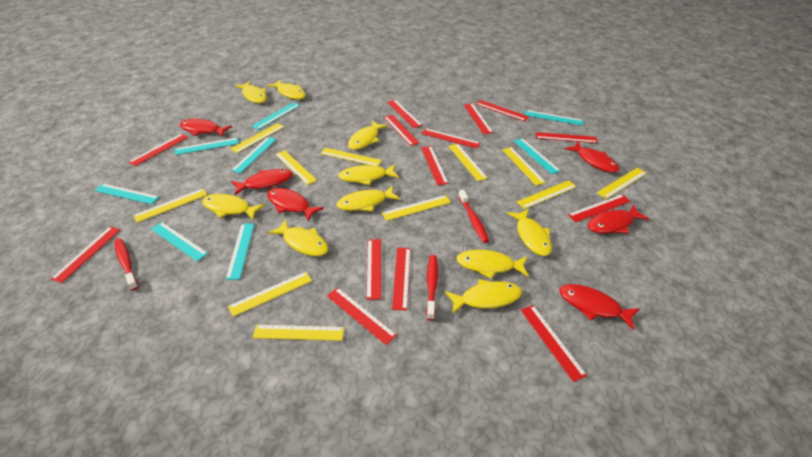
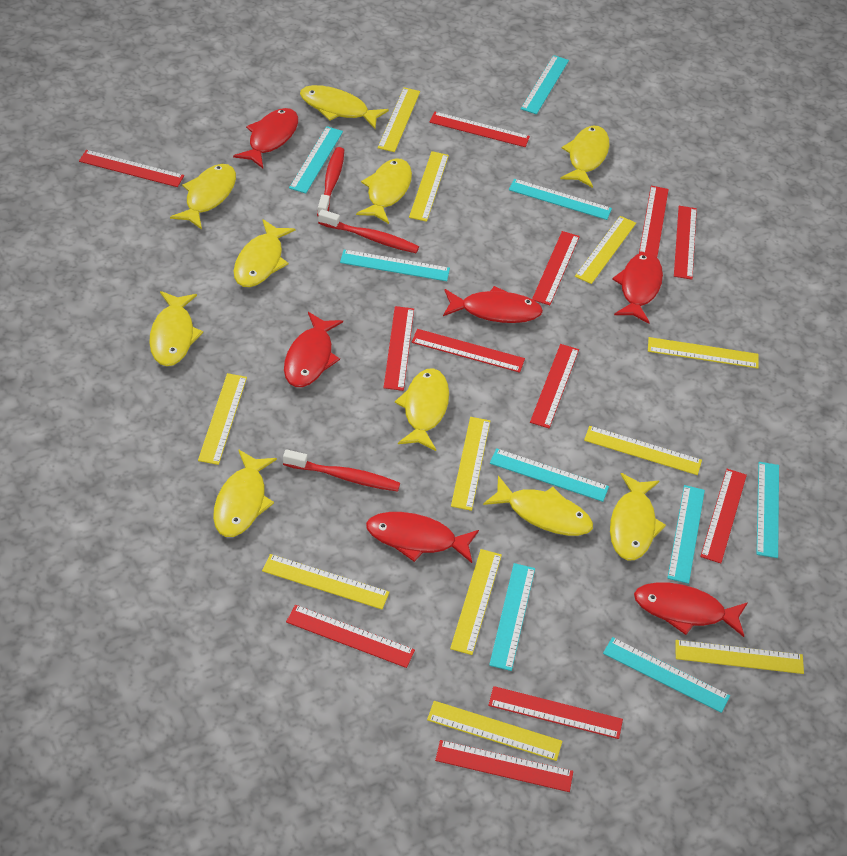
red ruler: 14 -> 12
turquoise ruler: 8 -> 9

